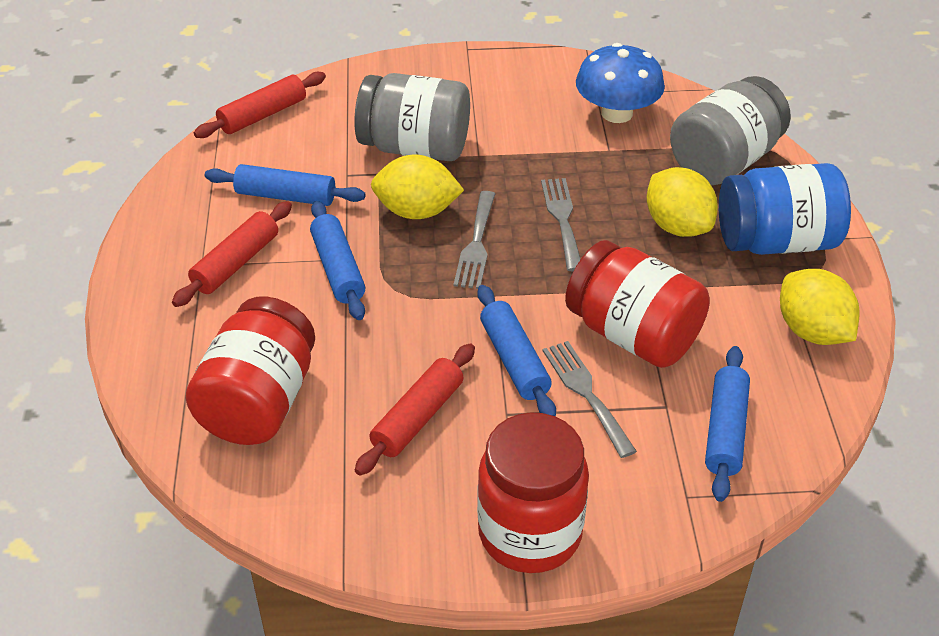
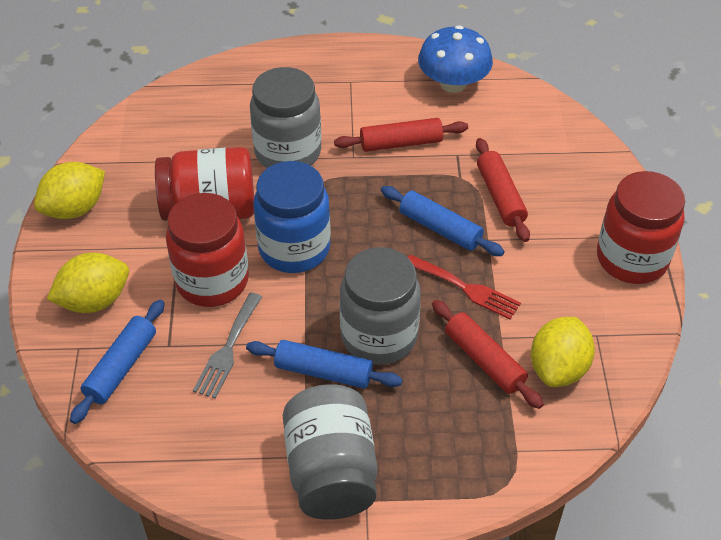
blue rolling pin: 4 -> 3
grey fork: 3 -> 1
grey jar: 2 -> 3
red fork: 0 -> 1

